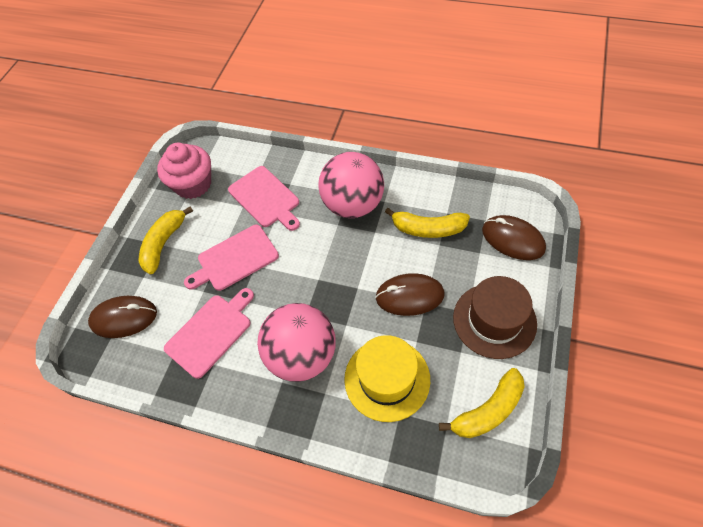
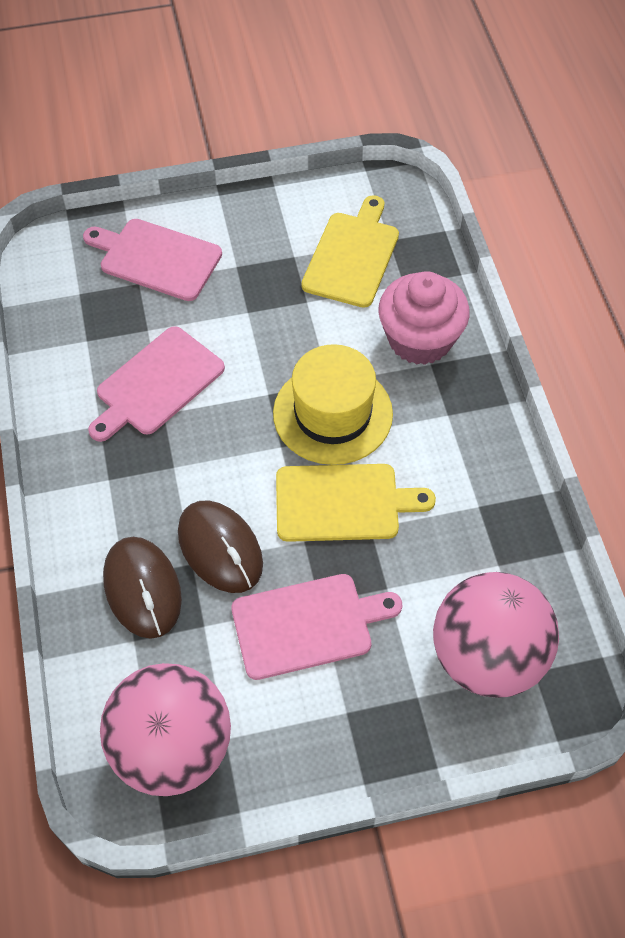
brown hat: 1 -> 0
brown mouse: 3 -> 2
yellow banana: 3 -> 0
yellow cutting board: 0 -> 2

